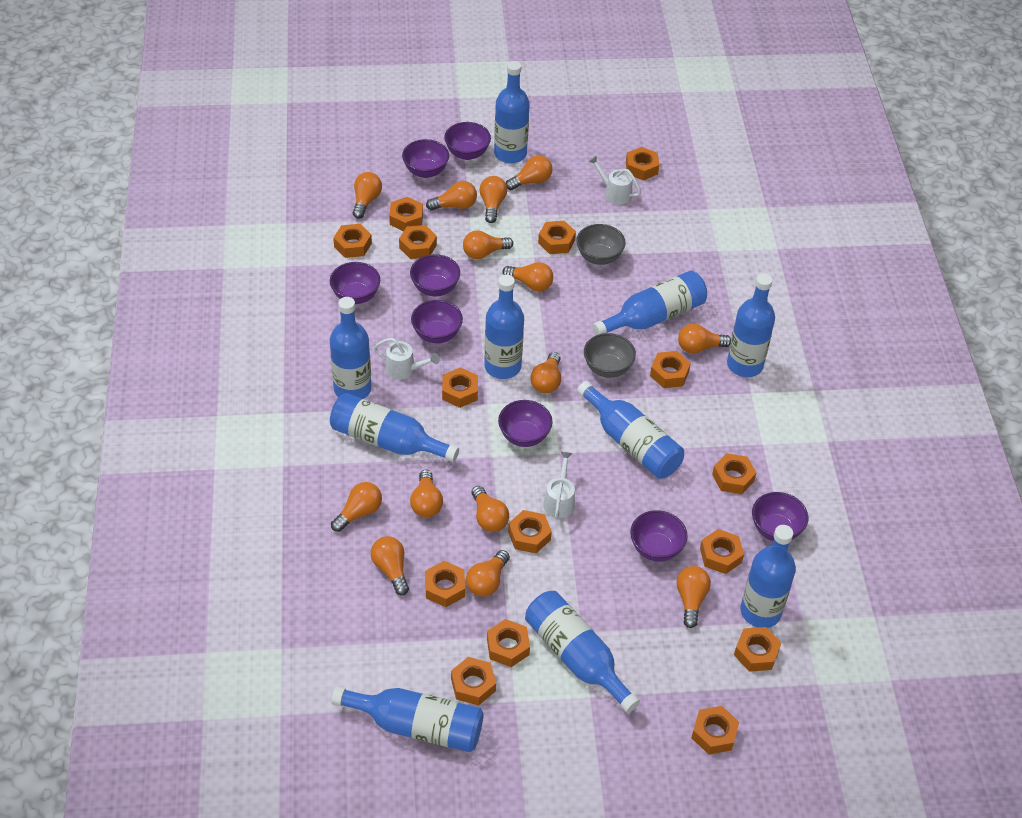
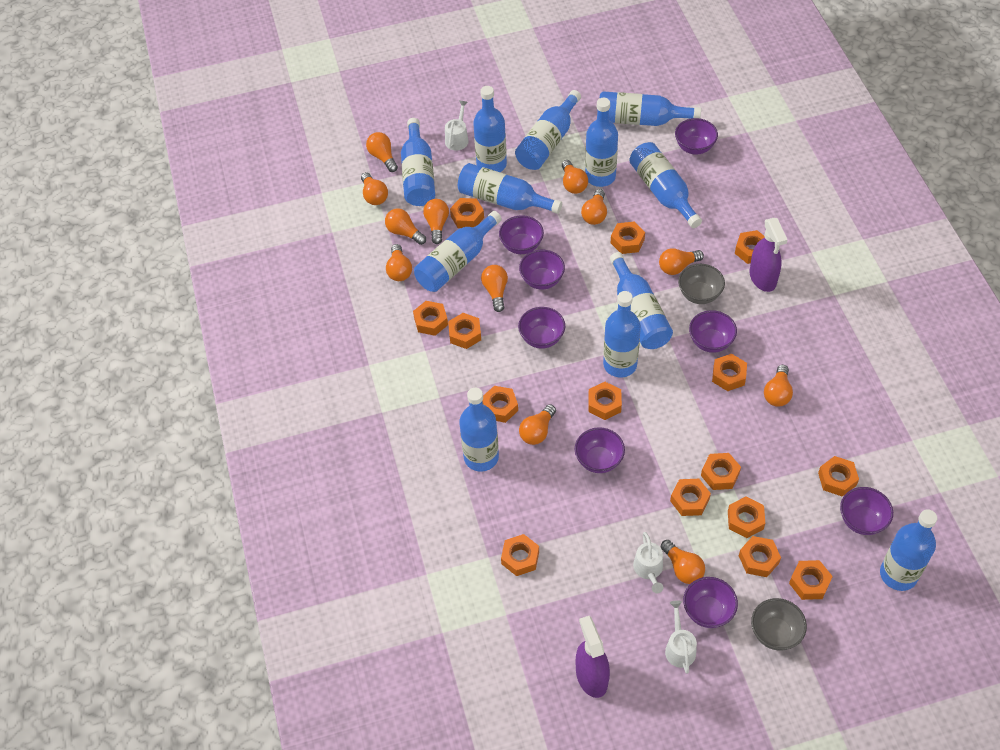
blue bottle: 10 -> 12
orange light bulb: 14 -> 12
purple spray bottle: 0 -> 2

